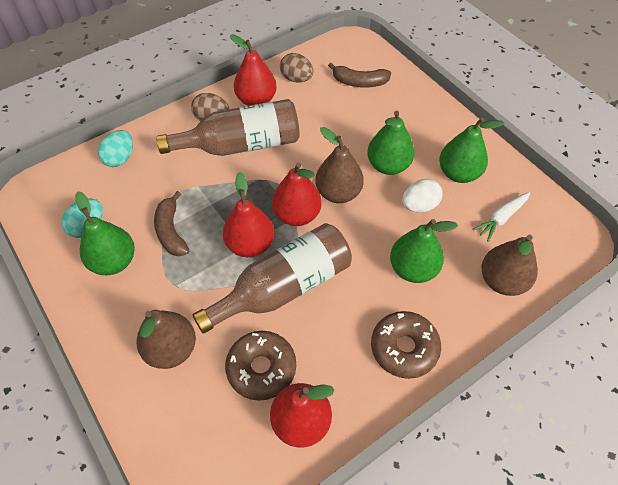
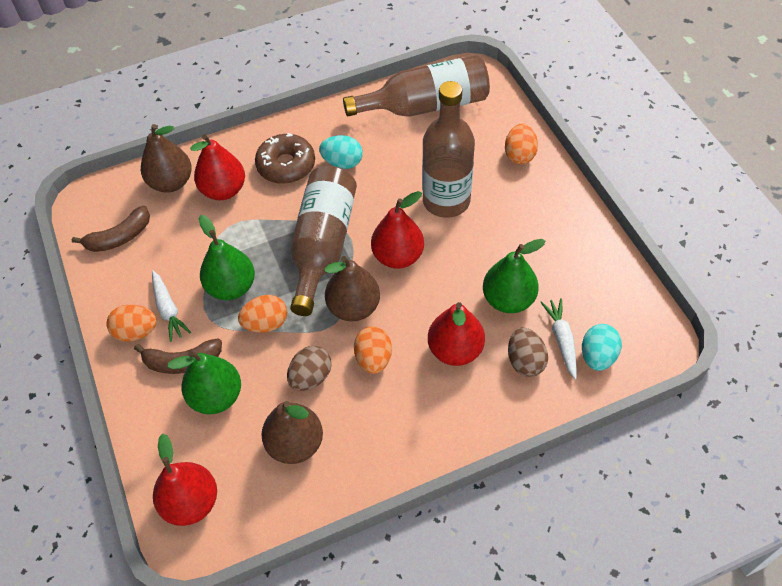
brown bottle: 2 -> 3
brown donut: 2 -> 1
green pear: 4 -> 3
orange egg: 0 -> 4
white carrot: 1 -> 2
white egg: 1 -> 0

